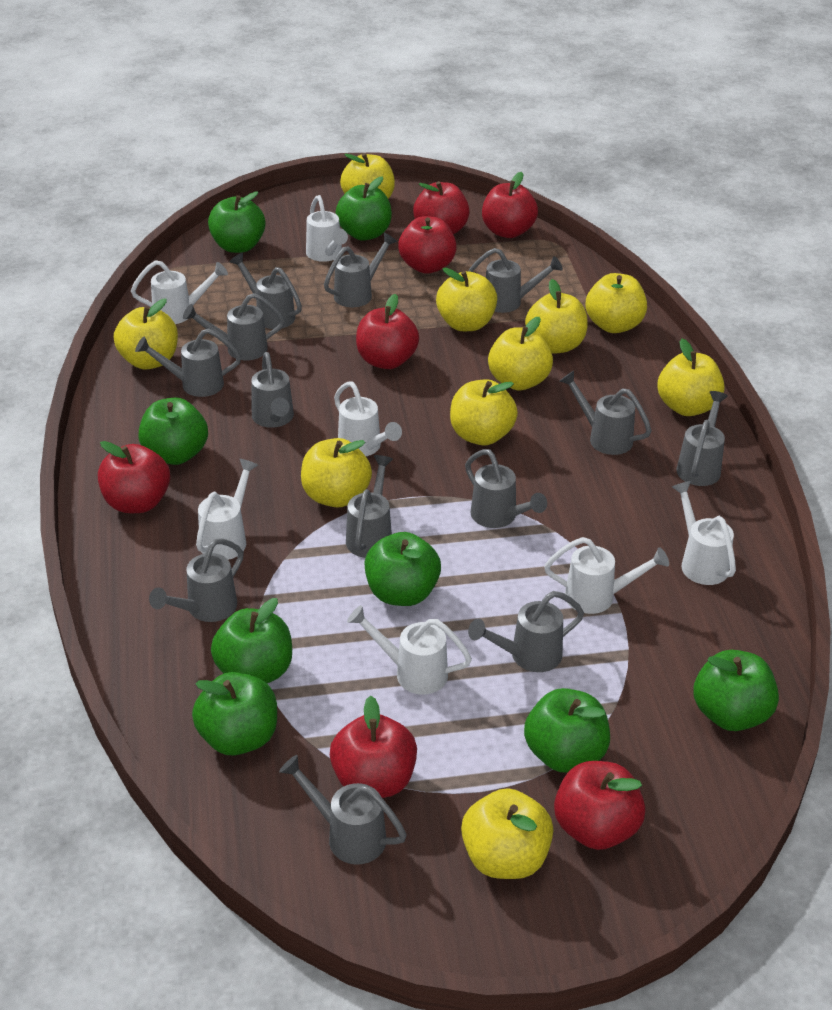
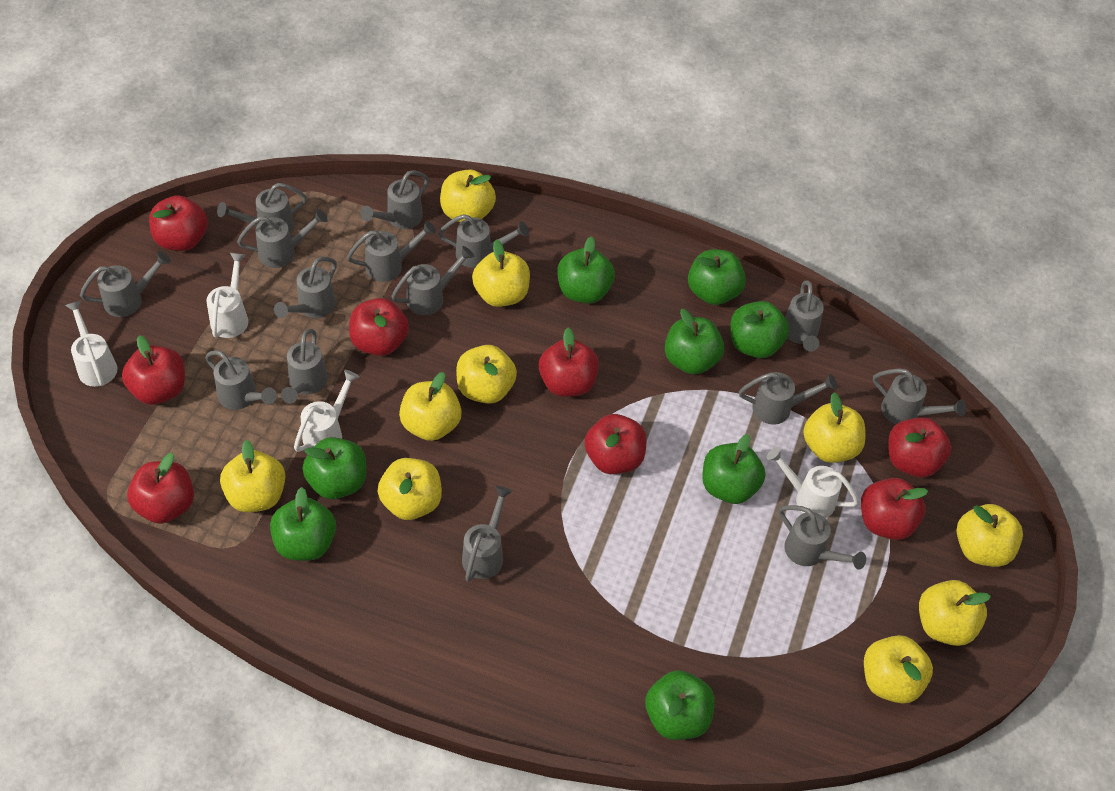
grey watering can: 13 -> 15
red apple: 7 -> 8
white watering can: 7 -> 4

